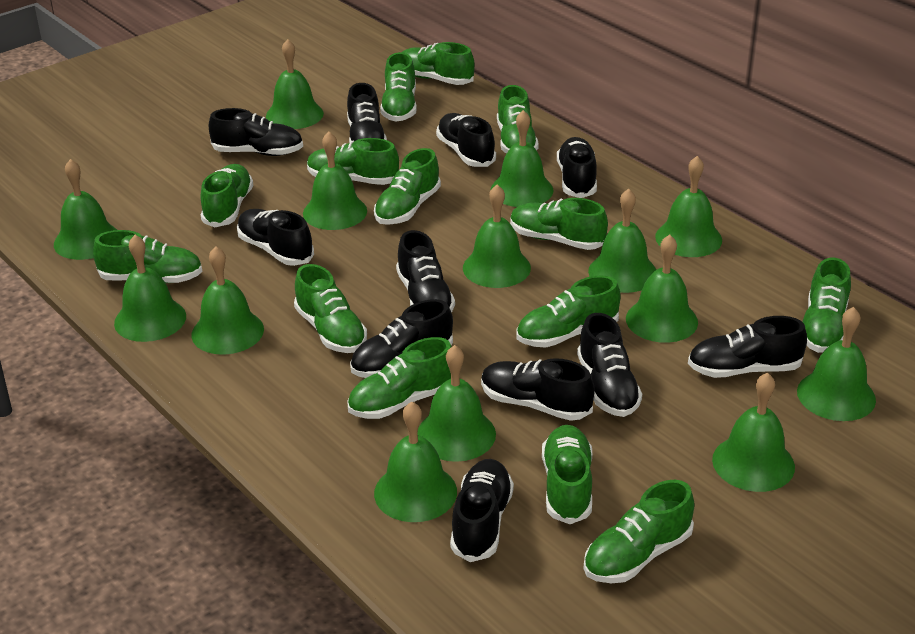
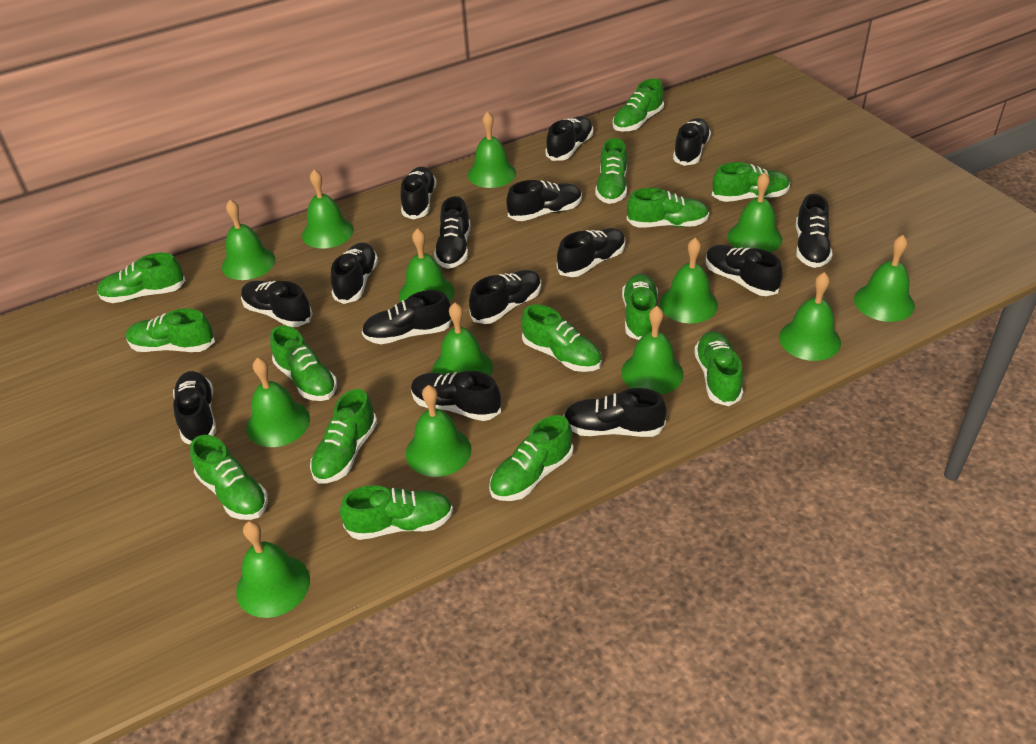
black shoe: 11 -> 15
green bell: 14 -> 13

